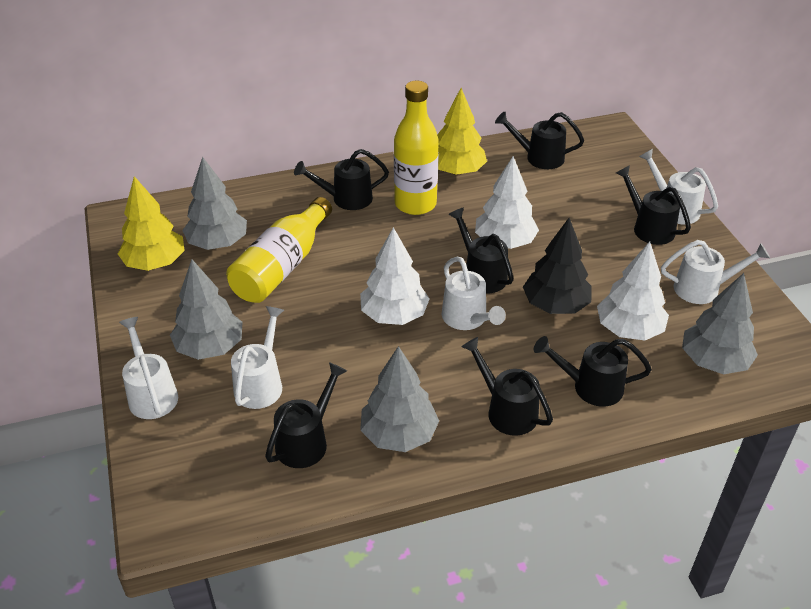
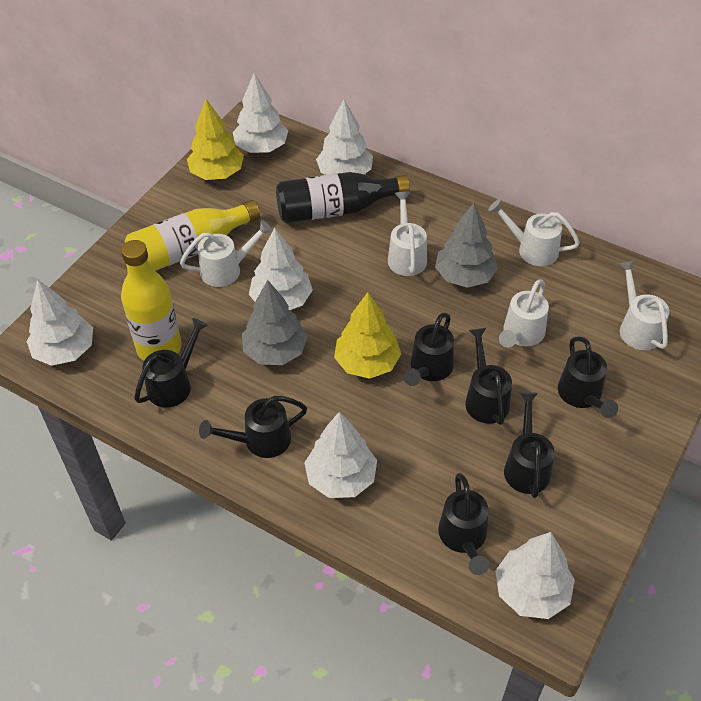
black bottle: 0 -> 1
black tree: 1 -> 0
grey tree: 4 -> 2
white tree: 3 -> 6

